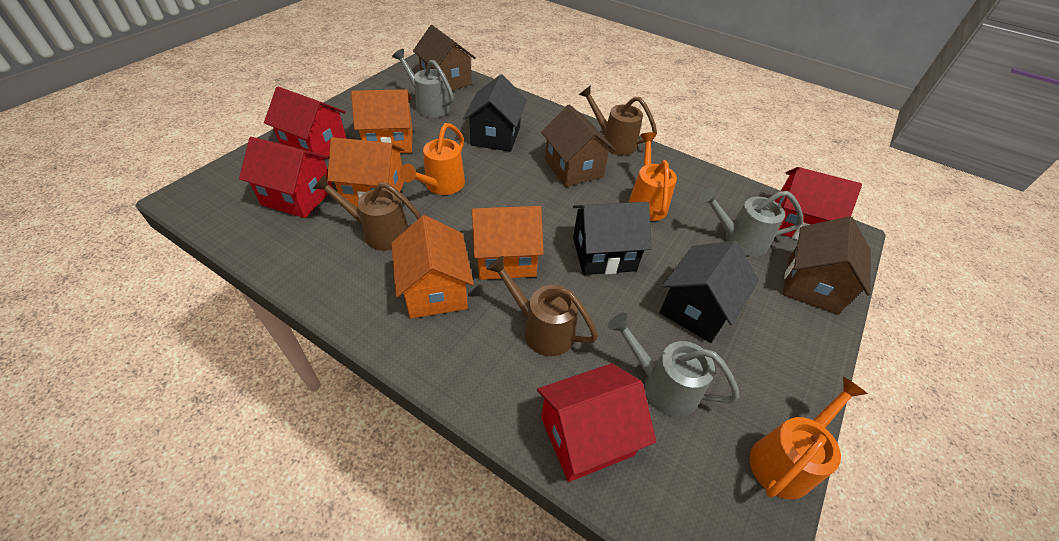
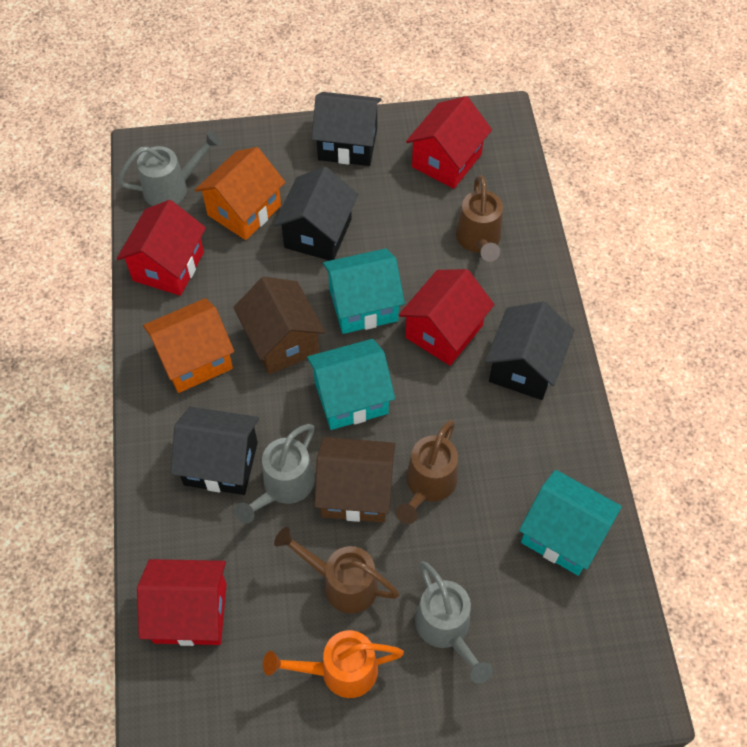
black house: 3 -> 4
brown house: 3 -> 2
orange house: 4 -> 2
orange watering can: 3 -> 1
turquoise house: 0 -> 3

